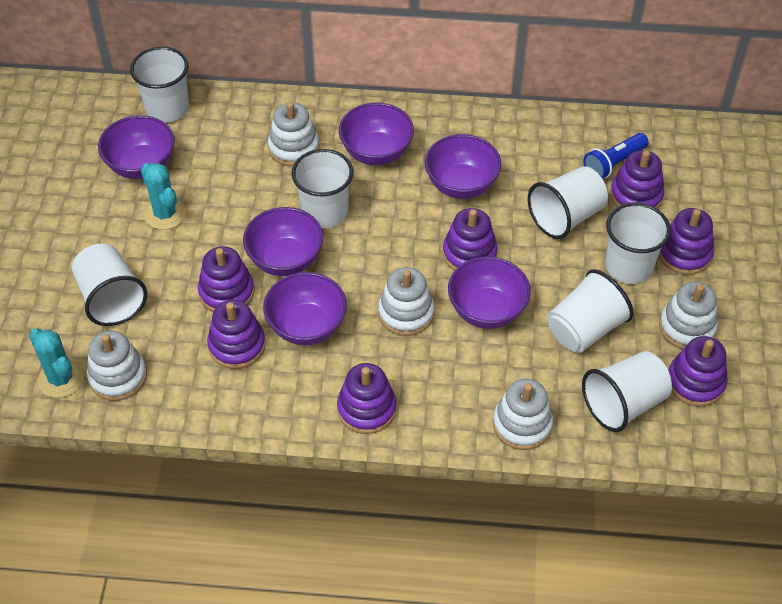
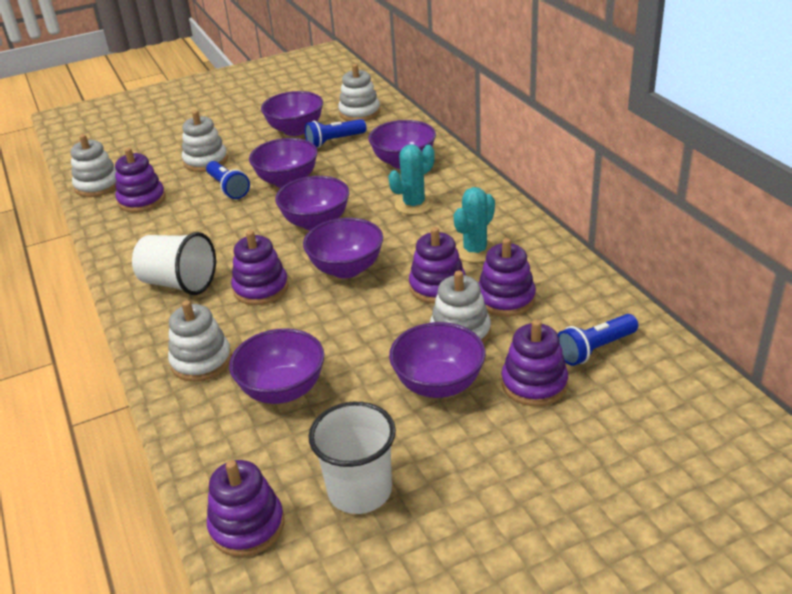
blue flashlight: 1 -> 3
purple bowl: 6 -> 7
purple stacking toy: 7 -> 6
white cup: 7 -> 2

